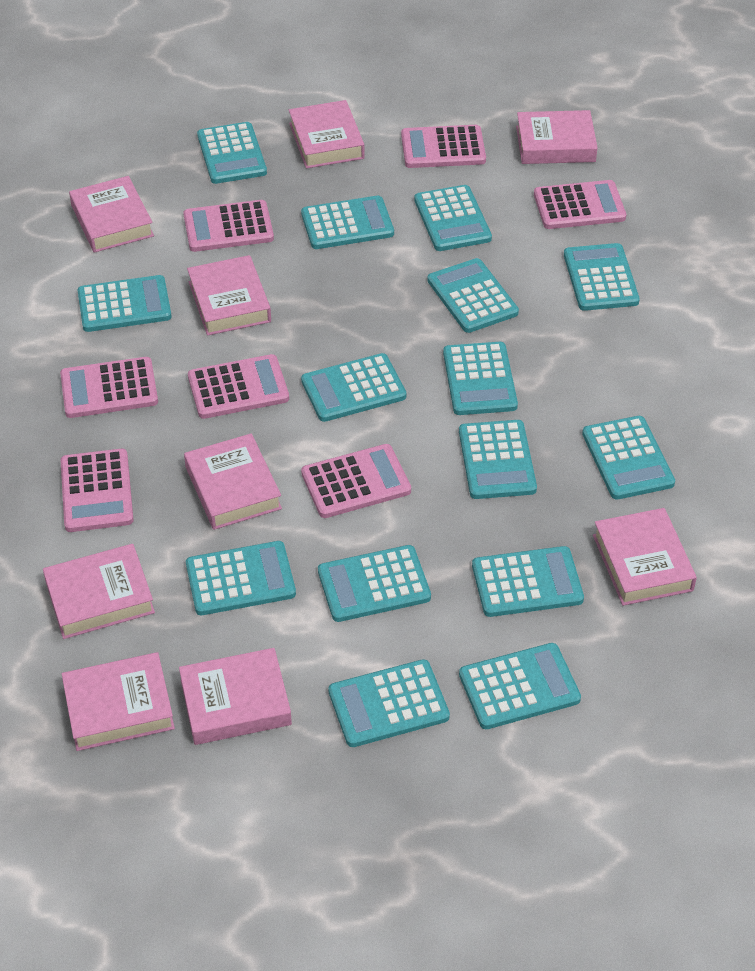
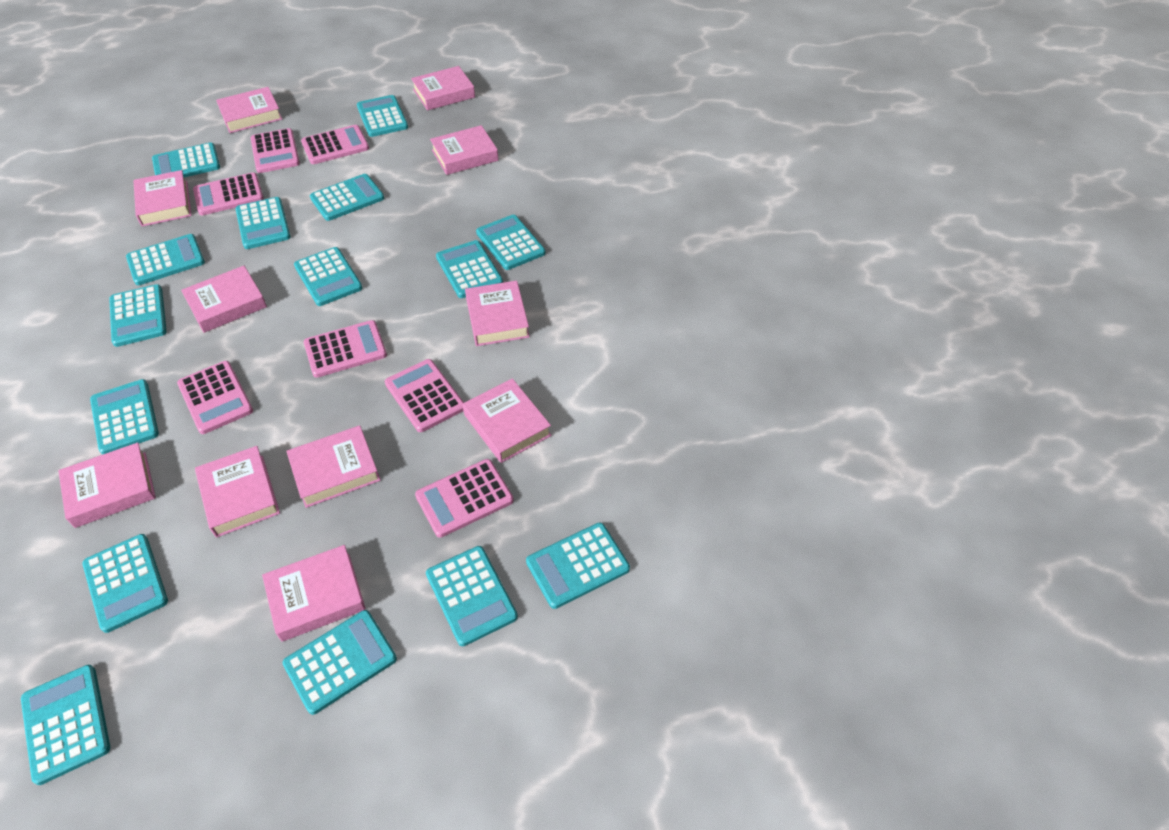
pink book: 9 -> 11

